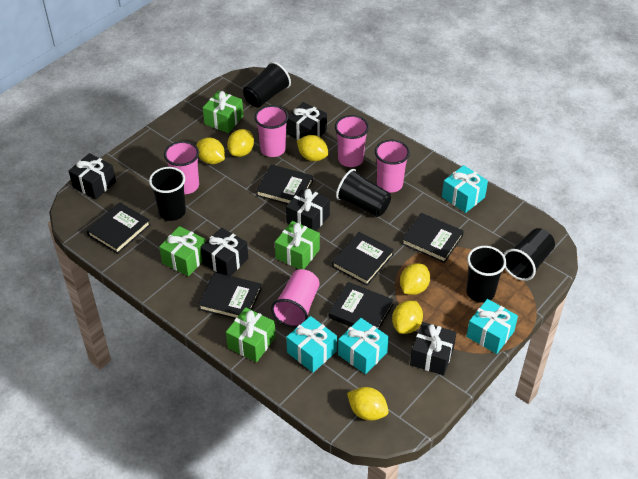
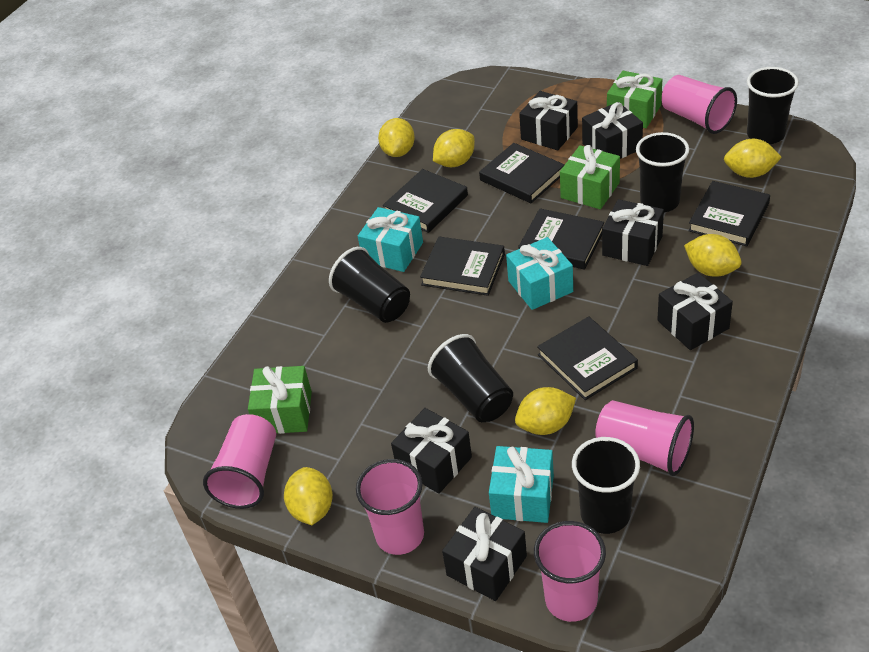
black gift: 5 -> 6
green gift: 4 -> 3
turquoise gift: 4 -> 3

